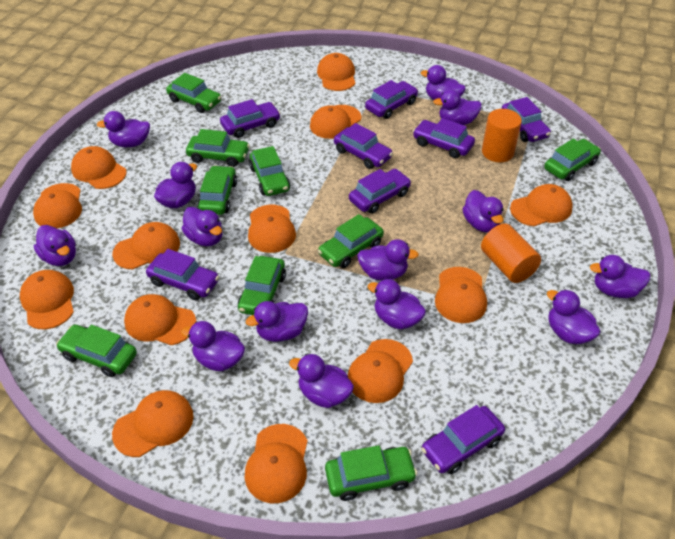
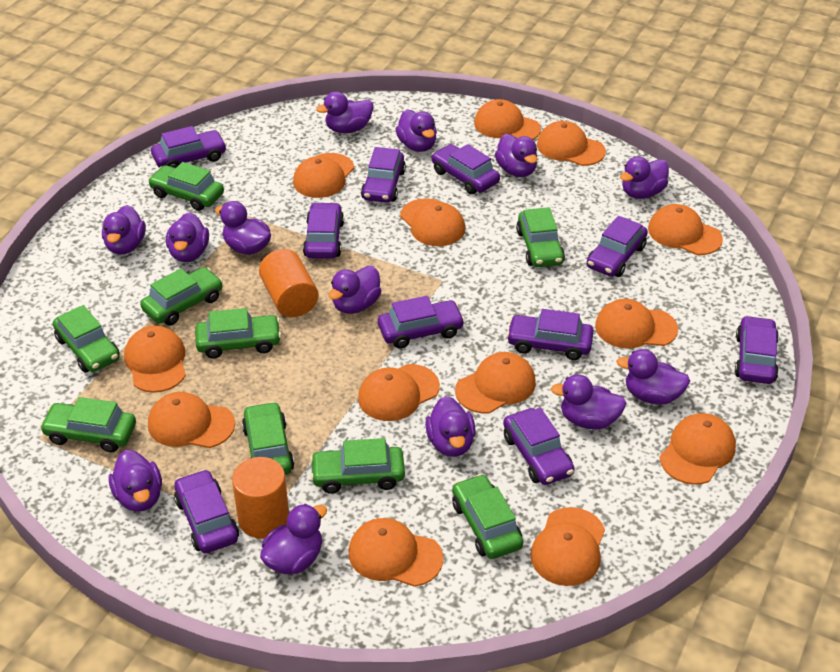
purple car: 8 -> 10
purple duck: 14 -> 13

